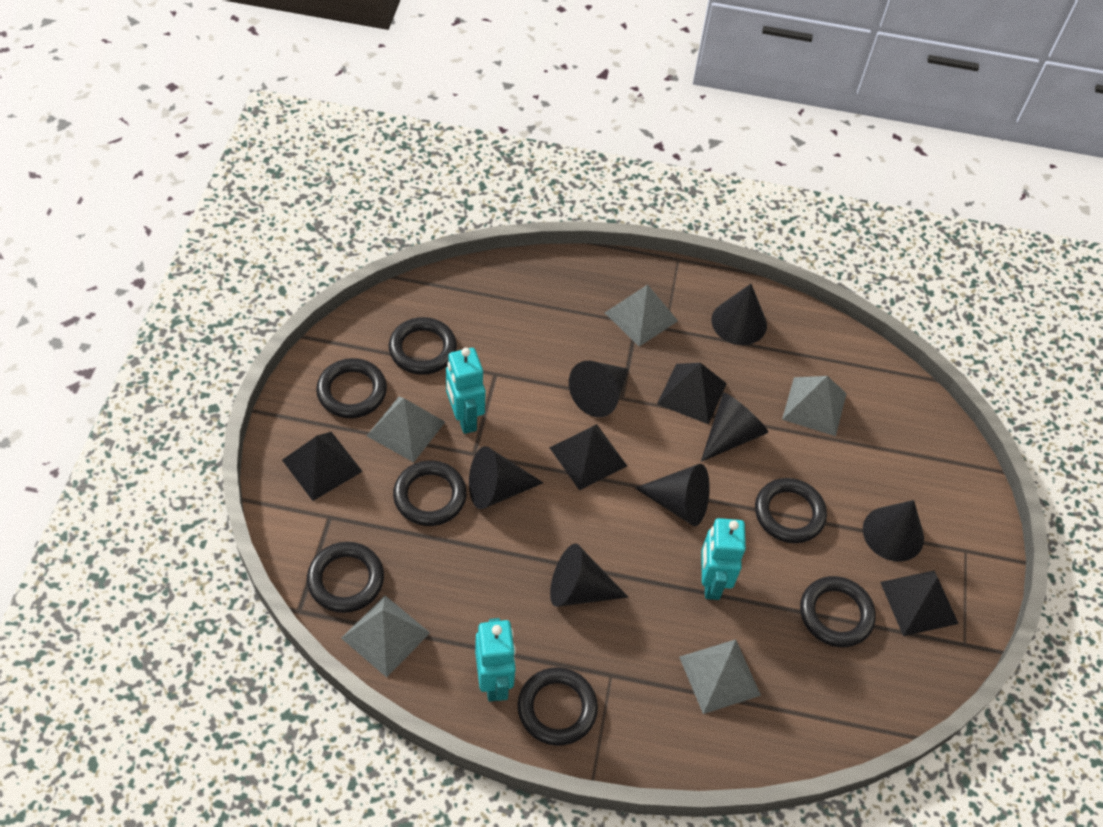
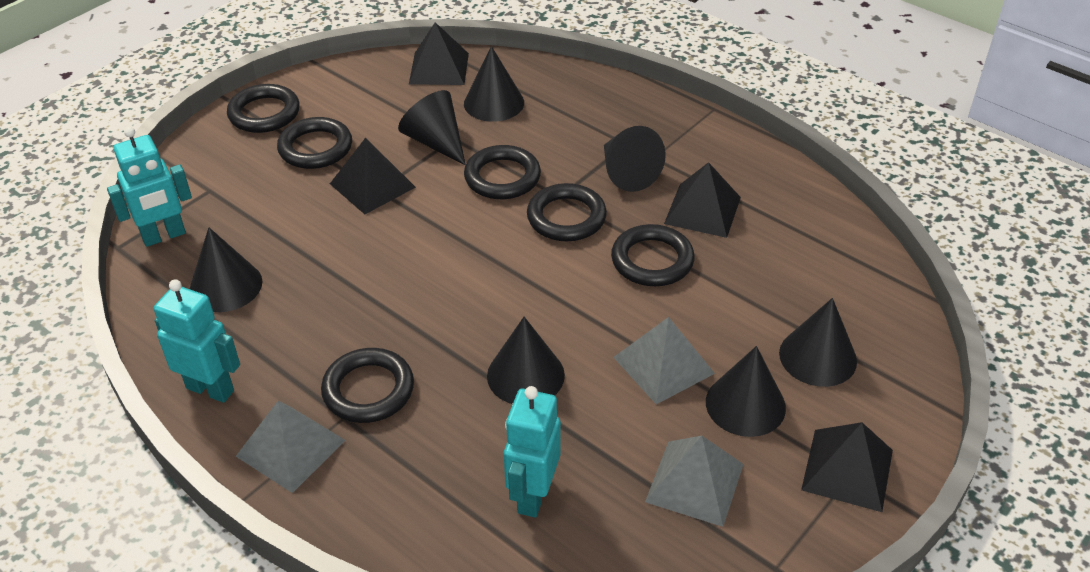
black ring: 7 -> 6
grey pyramid: 5 -> 3

